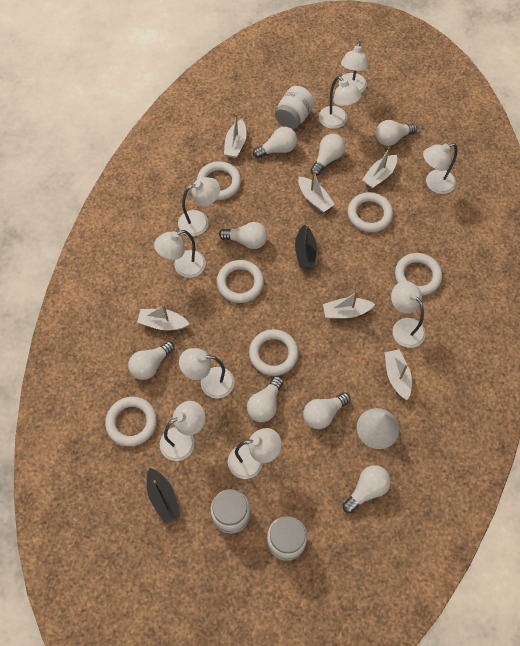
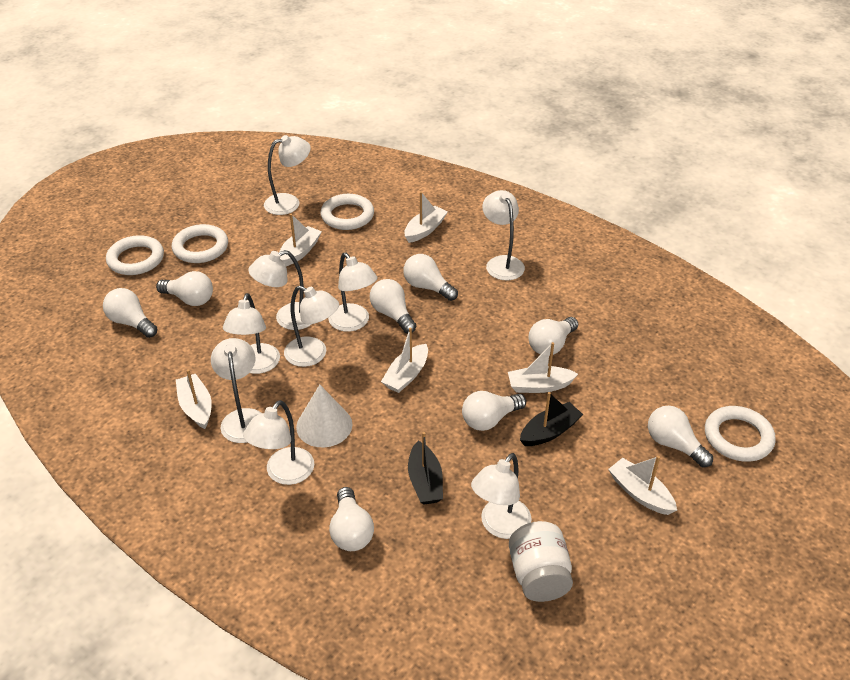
white jar: 3 -> 1
white ring: 6 -> 4

